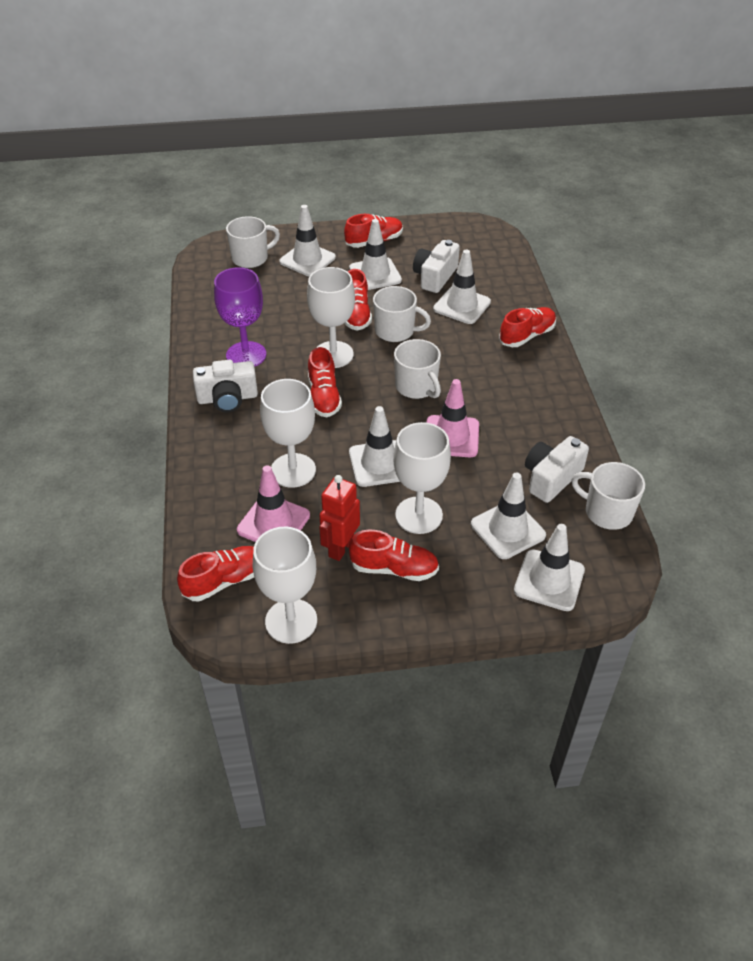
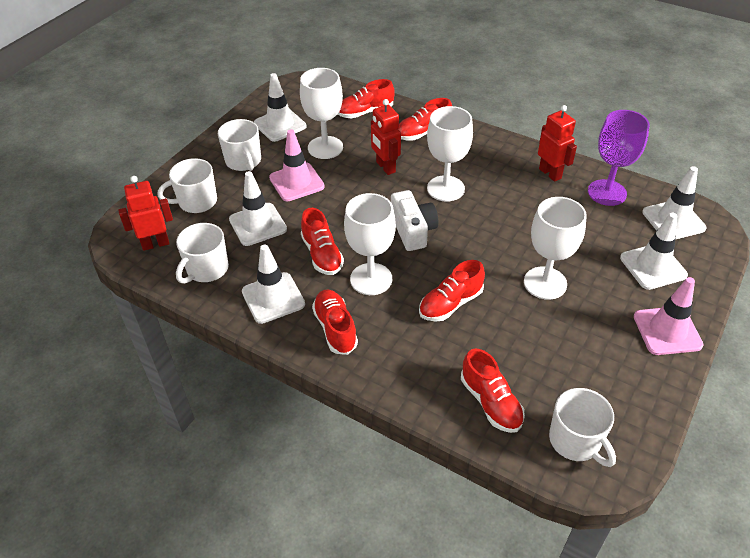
red robot: 1 -> 3
white camera: 3 -> 1
white traffic cone: 6 -> 5

